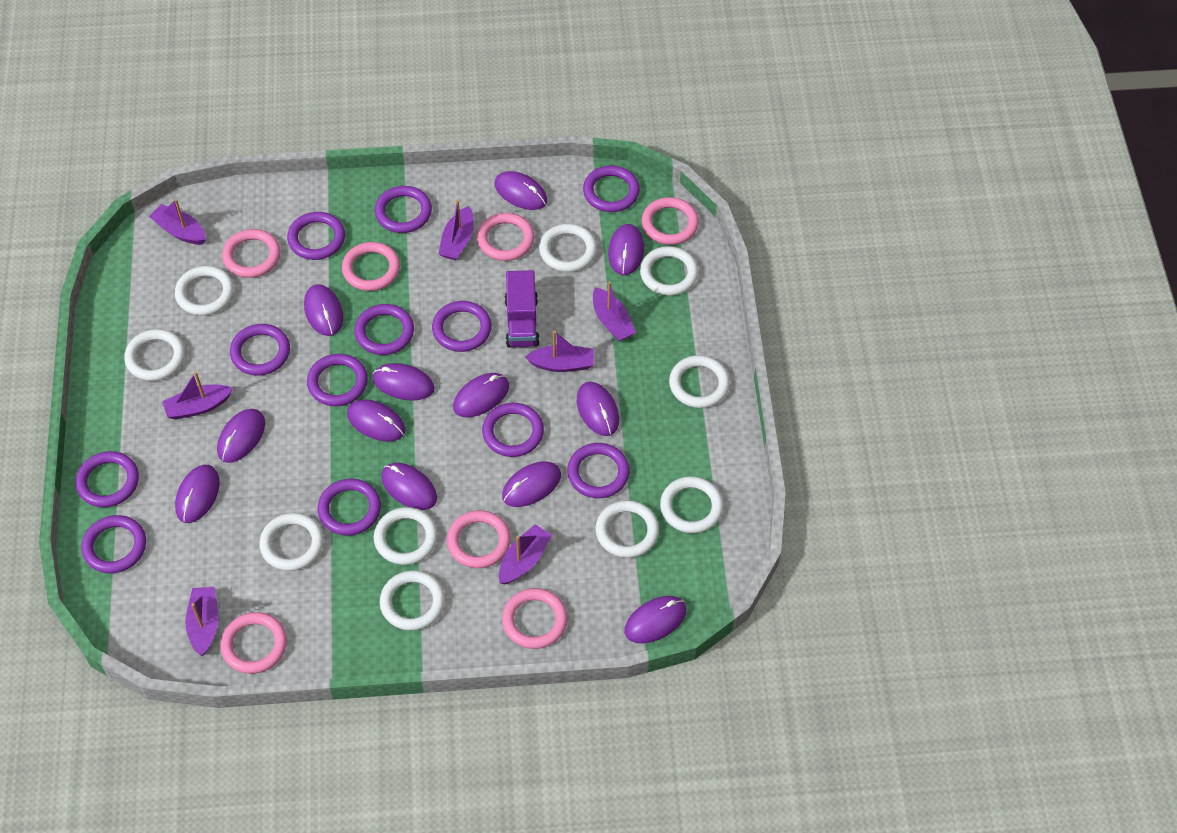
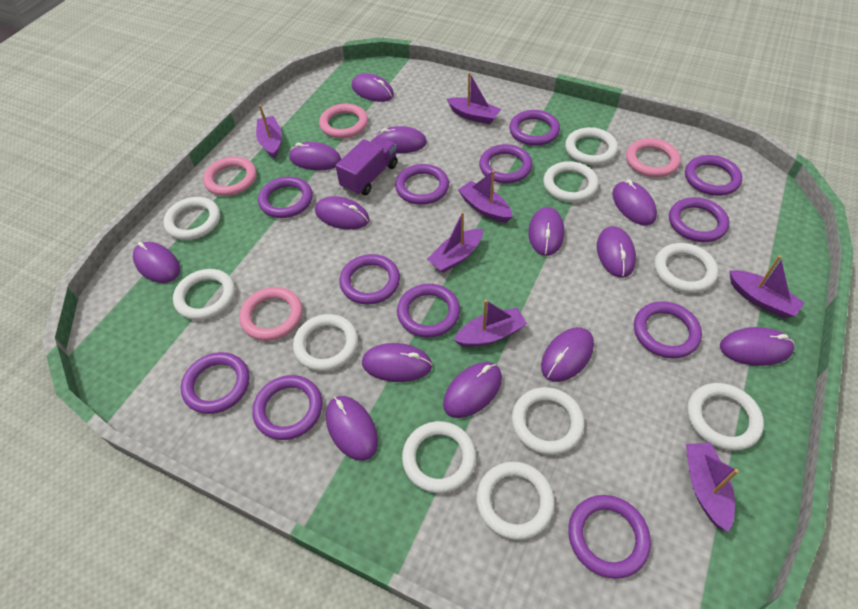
pink ring: 7 -> 4
purple mouse: 12 -> 13

